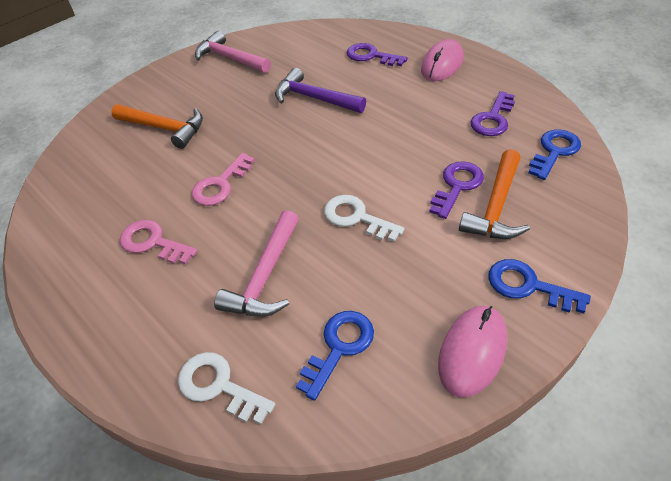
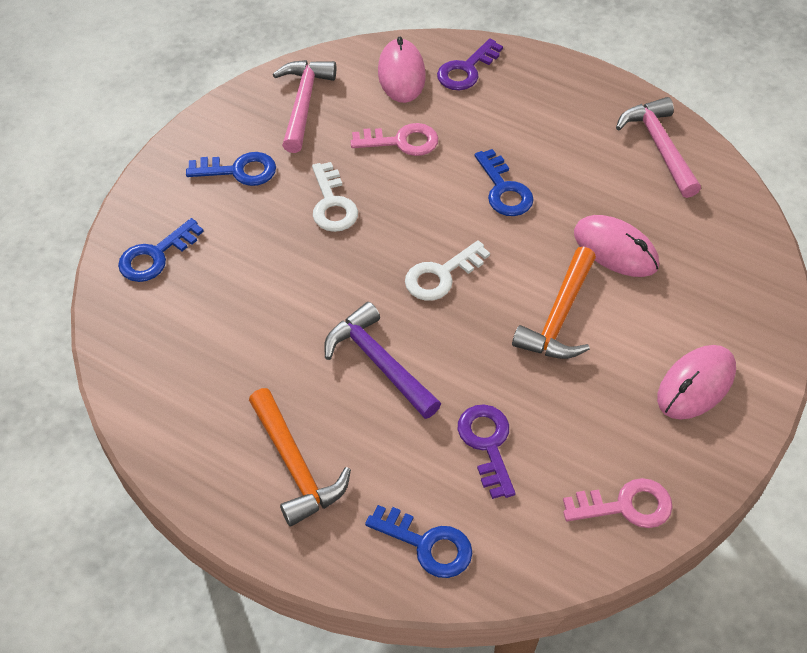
blue key: 3 -> 4
pink mouse: 2 -> 3
purple key: 3 -> 2

